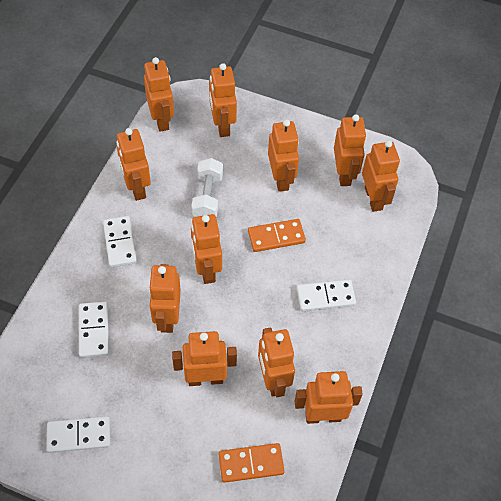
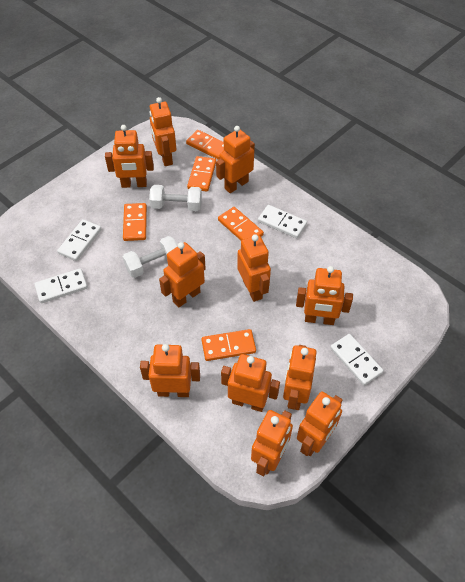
orange domino: 2 -> 5
white dumbbell: 1 -> 2

